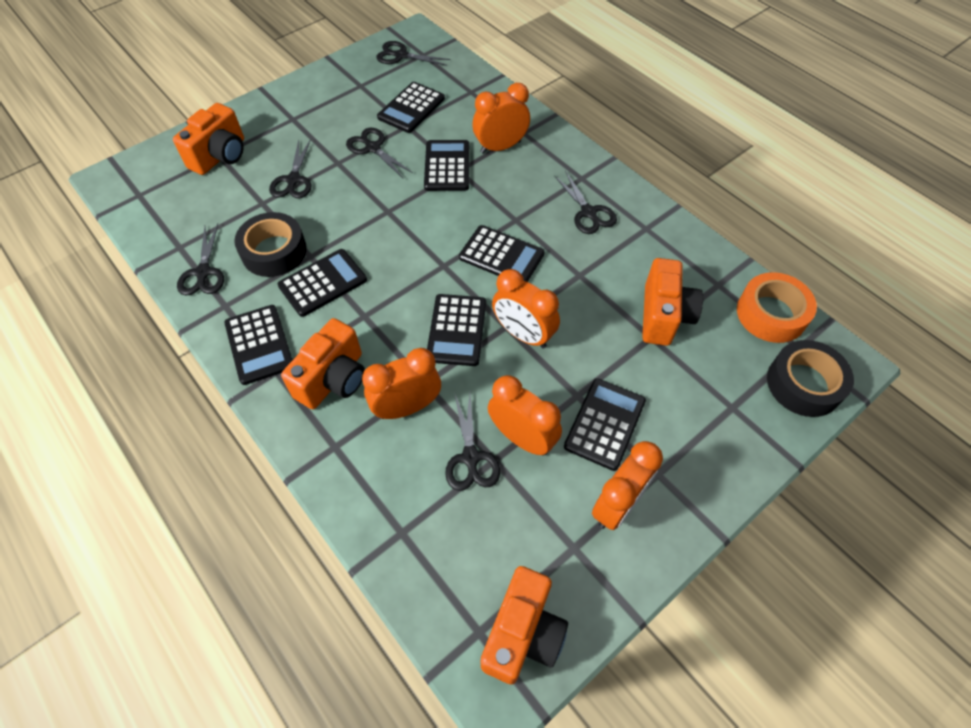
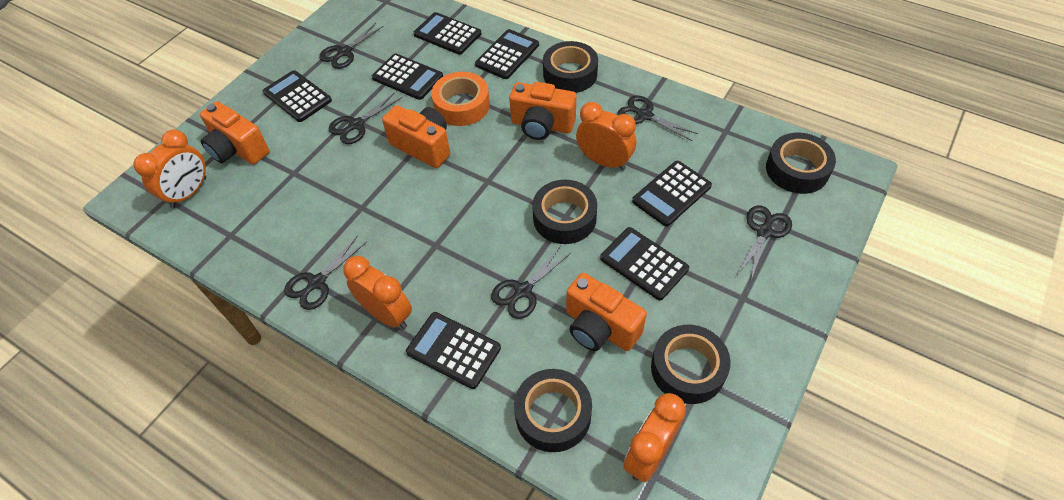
black tape: 2 -> 5
orange clock: 5 -> 4

